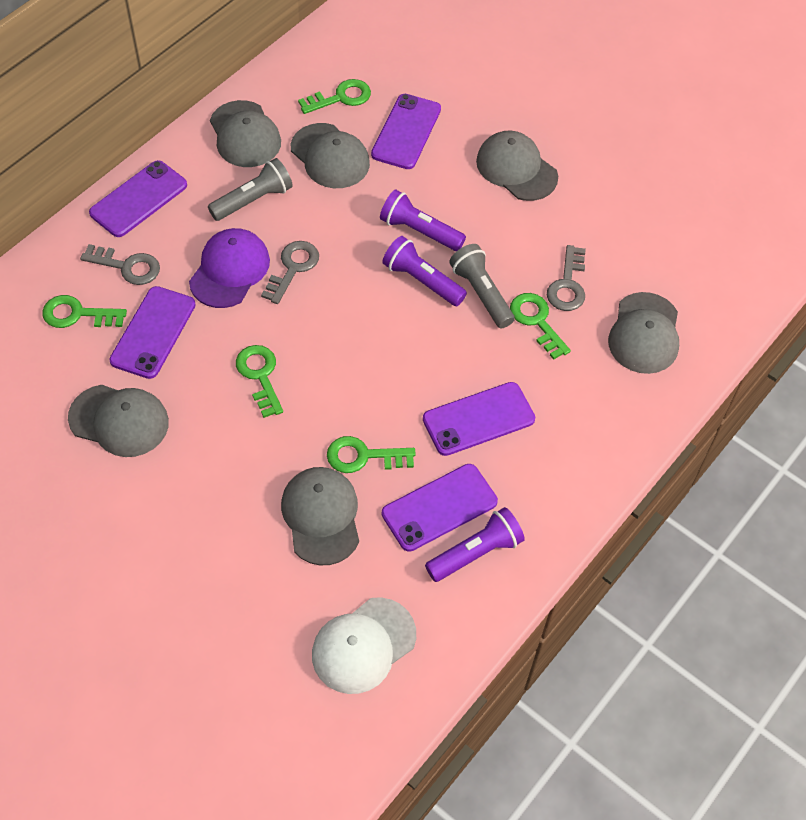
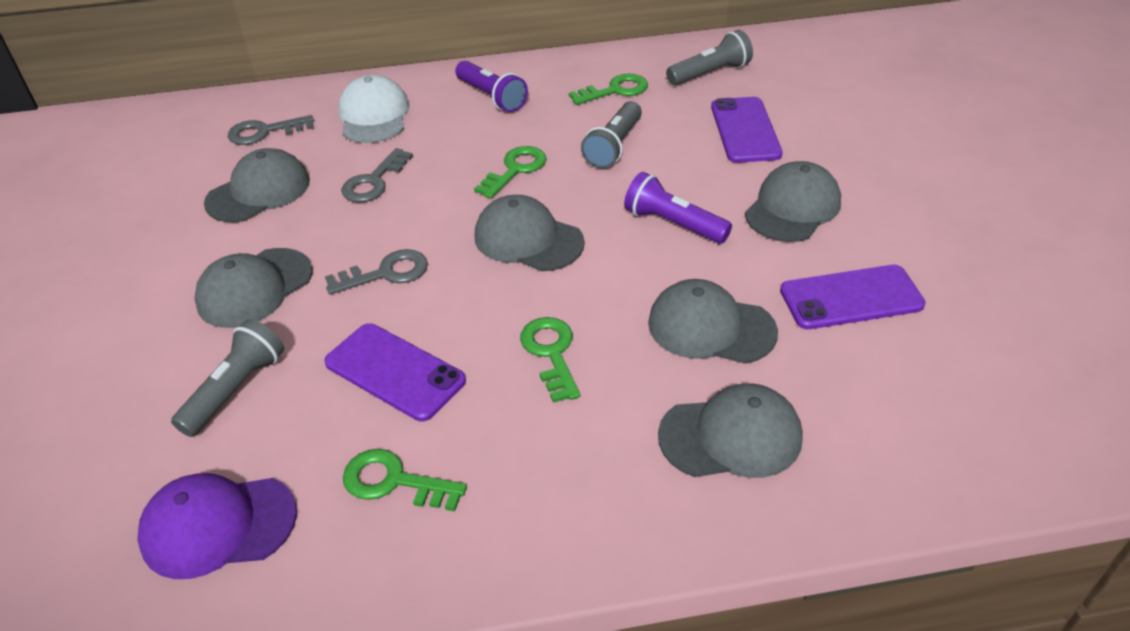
green key: 5 -> 4
grey flashlight: 2 -> 3
purple flashlight: 3 -> 2
purple phone: 5 -> 3

